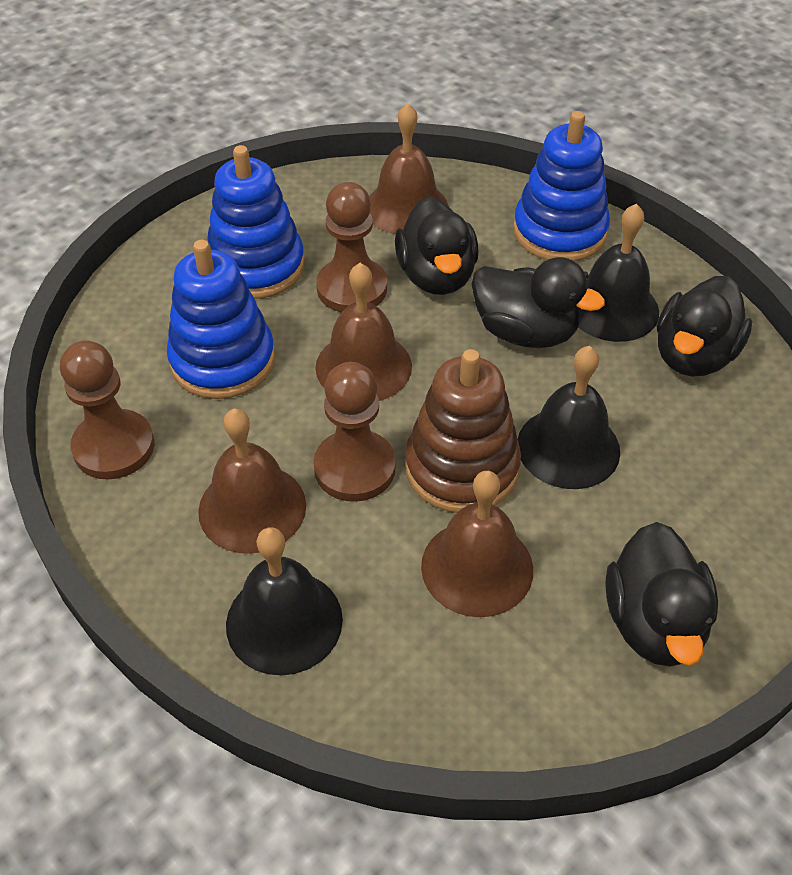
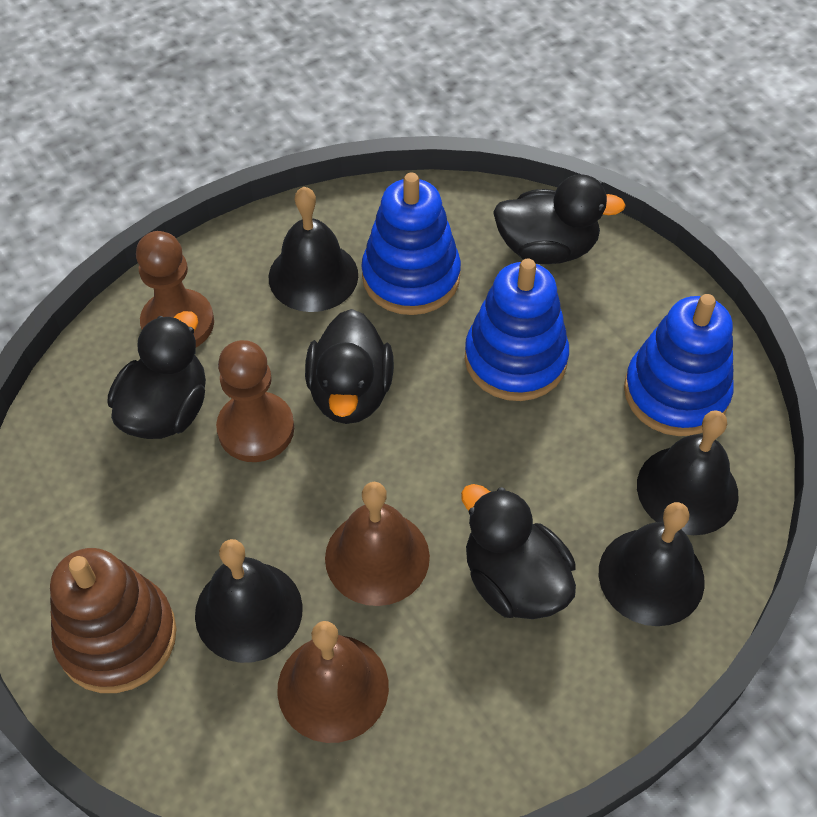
black bell: 3 -> 4
brown bell: 4 -> 2
brown pawn: 3 -> 2

